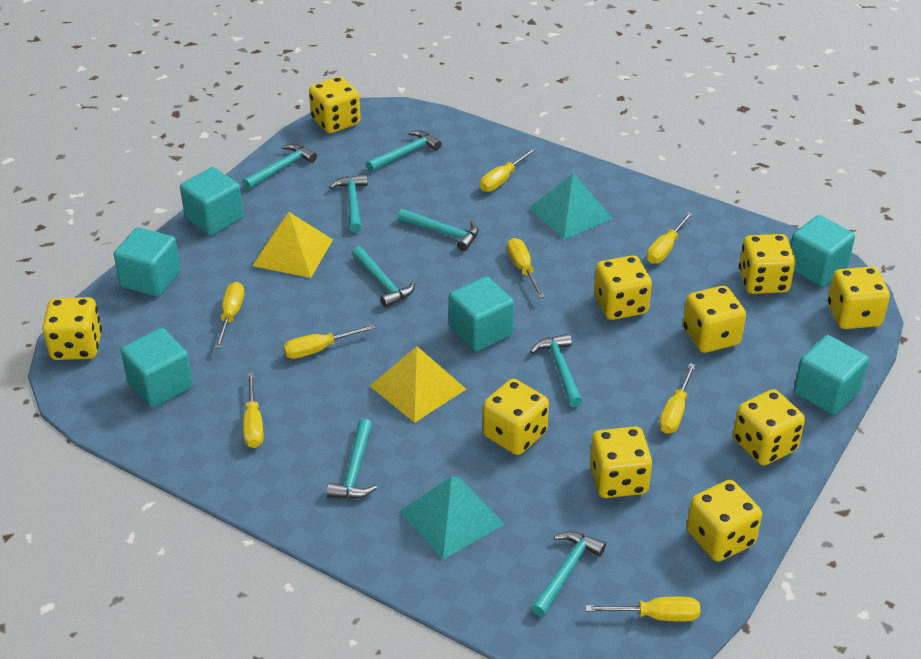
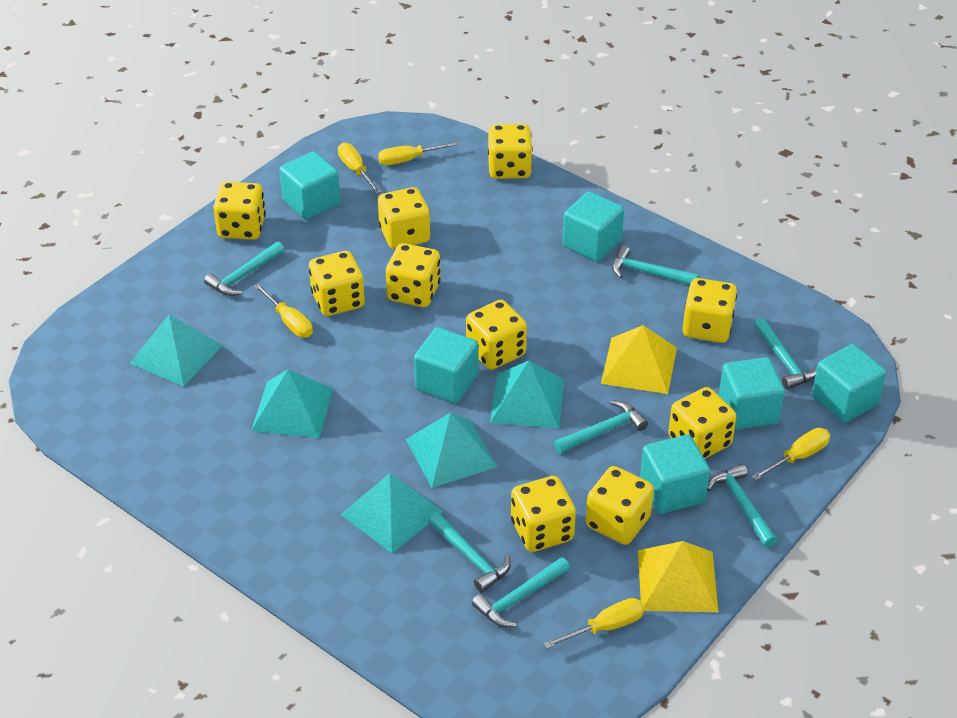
turquoise hammer: 8 -> 7
turquoise pyramid: 2 -> 5
yellow screwdriver: 8 -> 5

